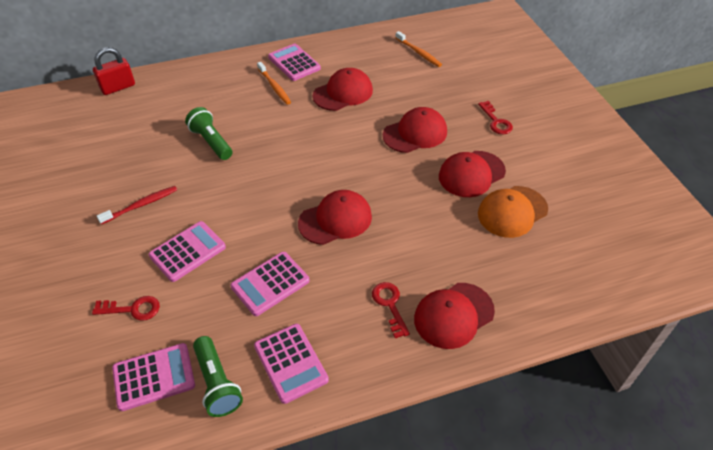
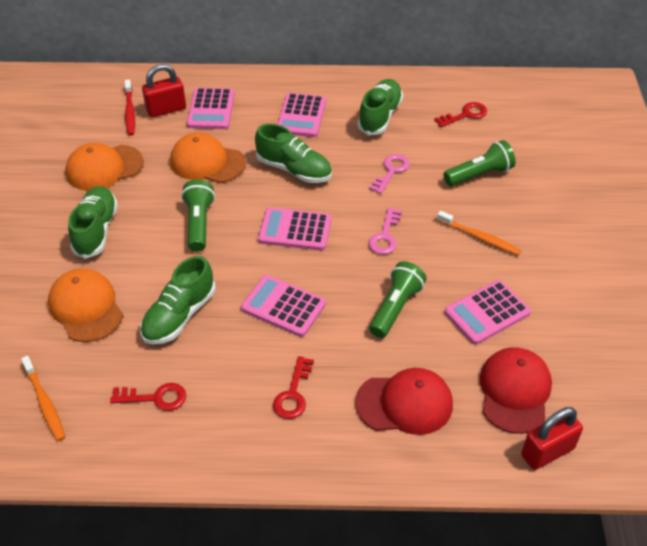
green flashlight: 2 -> 3
green shoe: 0 -> 4
orange cap: 1 -> 3
pink key: 0 -> 2
red cap: 5 -> 2
red padlock: 1 -> 2

